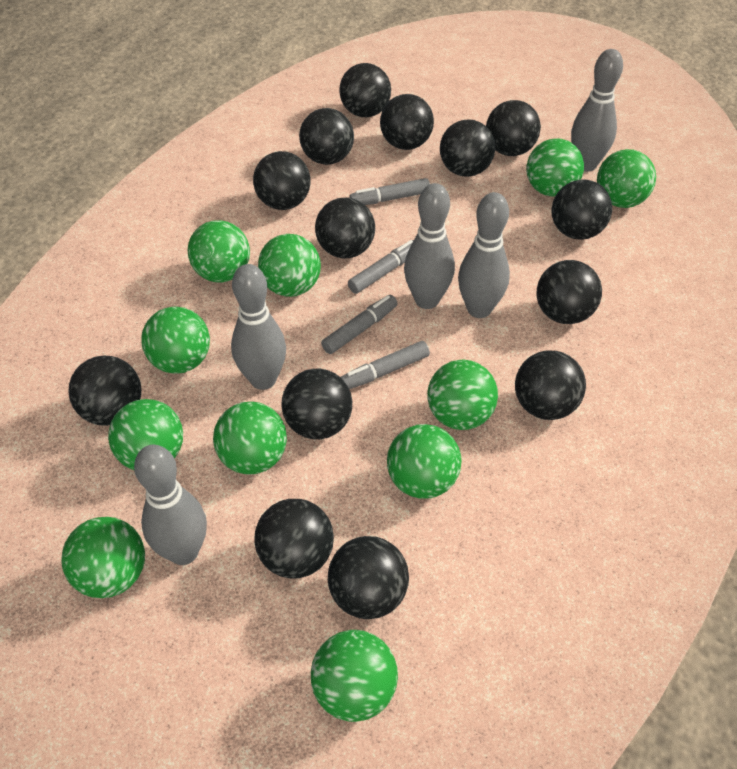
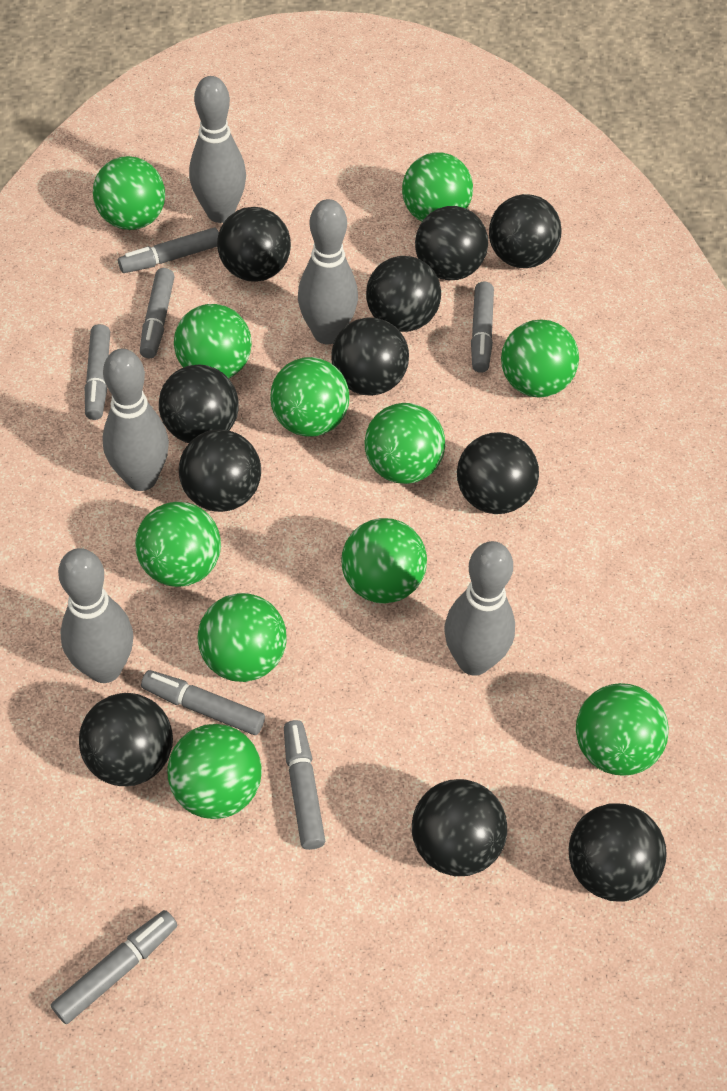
black ball: 14 -> 11
grey marker: 4 -> 7

